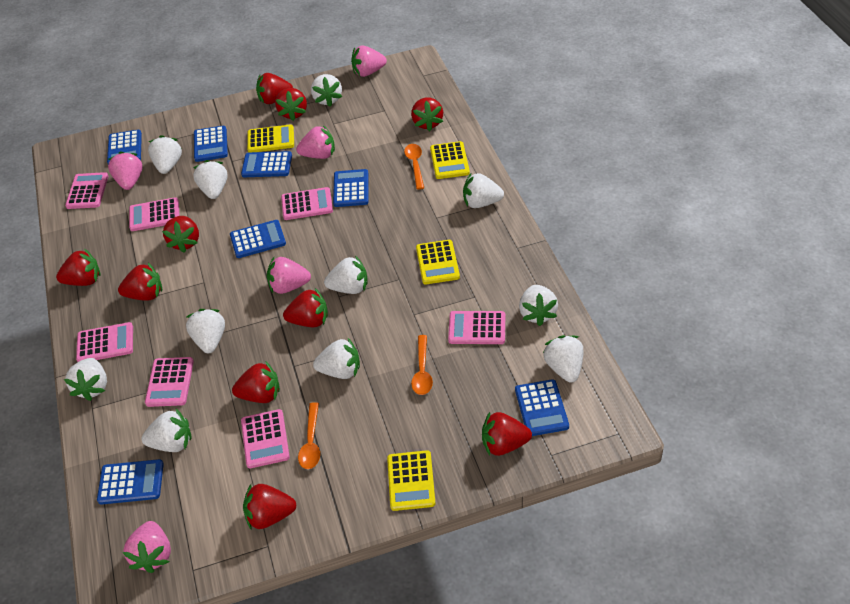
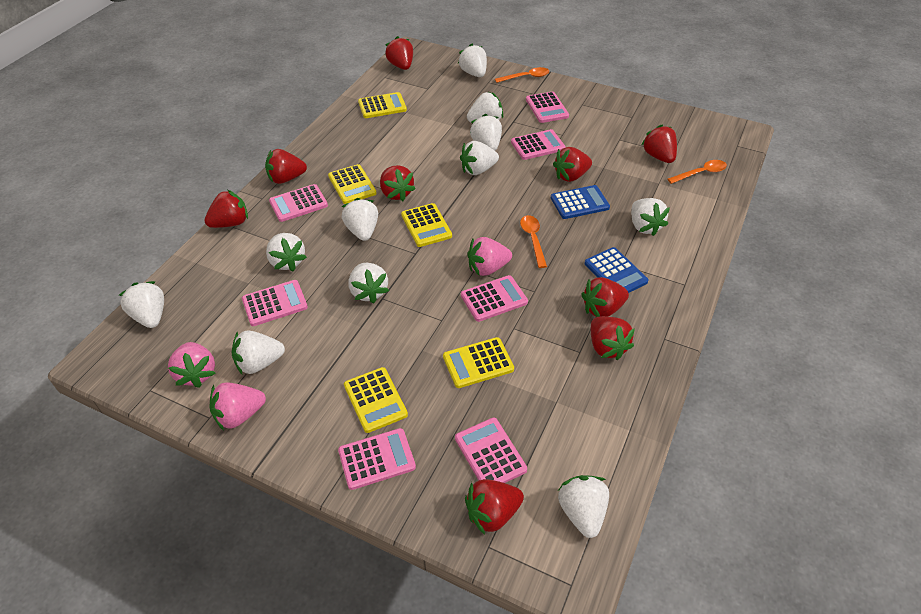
blue calculator: 7 -> 2
pink strawberry: 5 -> 3
red strawberry: 10 -> 9
yellow calculator: 4 -> 5

